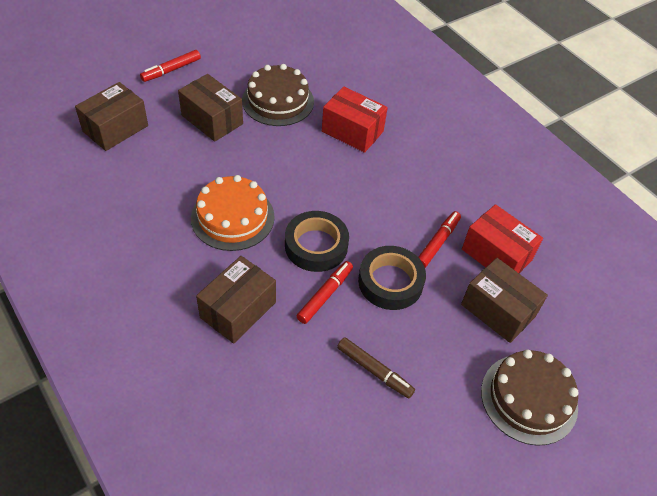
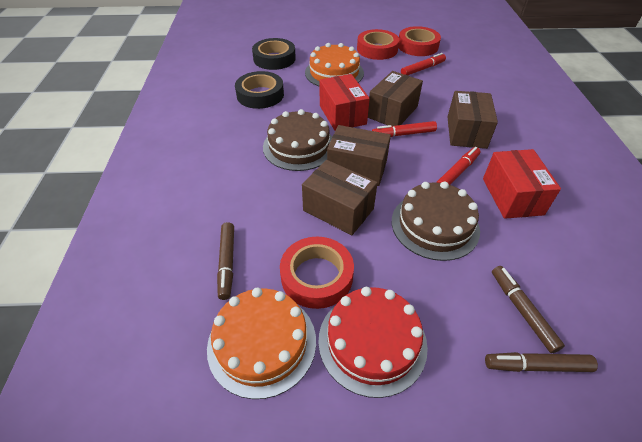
brown marker: 1 -> 3
orange cake: 1 -> 2
red cake: 0 -> 1
red tape: 0 -> 3

